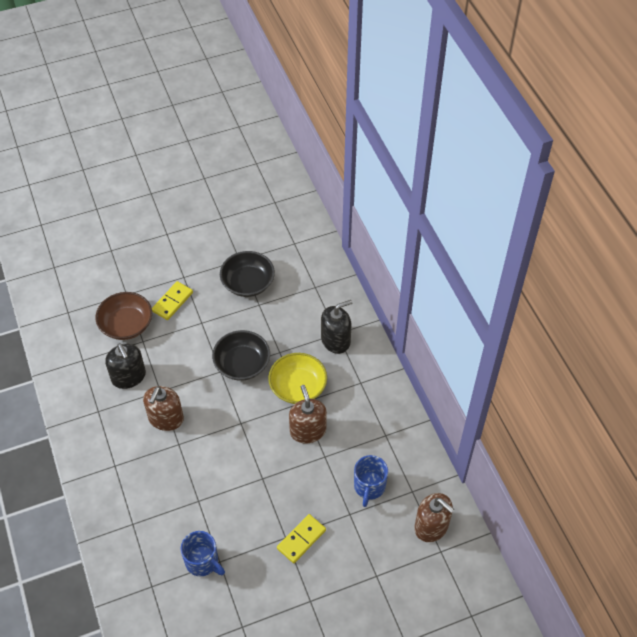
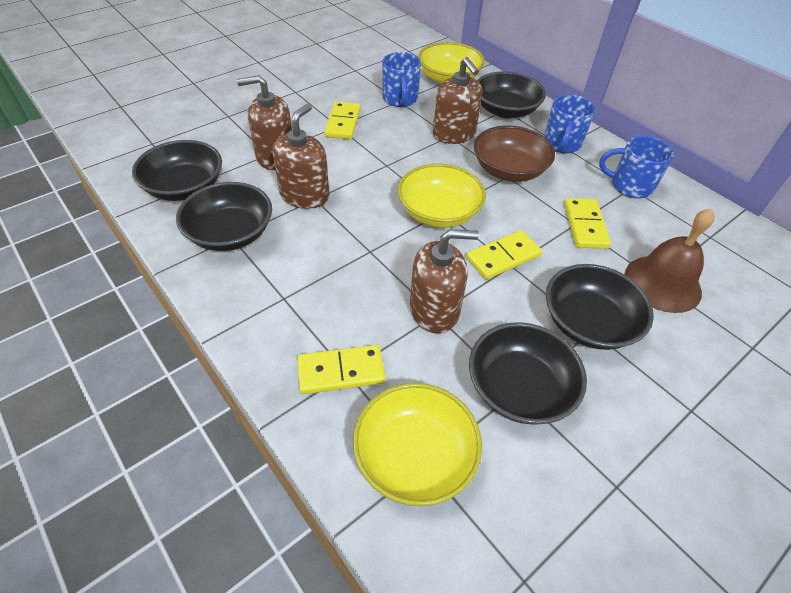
black bowl: 2 -> 5
black soap dispenser: 2 -> 0
blue mug: 2 -> 3
brown bell: 0 -> 1
brown soap dispenser: 3 -> 4
yellow bowl: 1 -> 3
yellow domino: 2 -> 4

